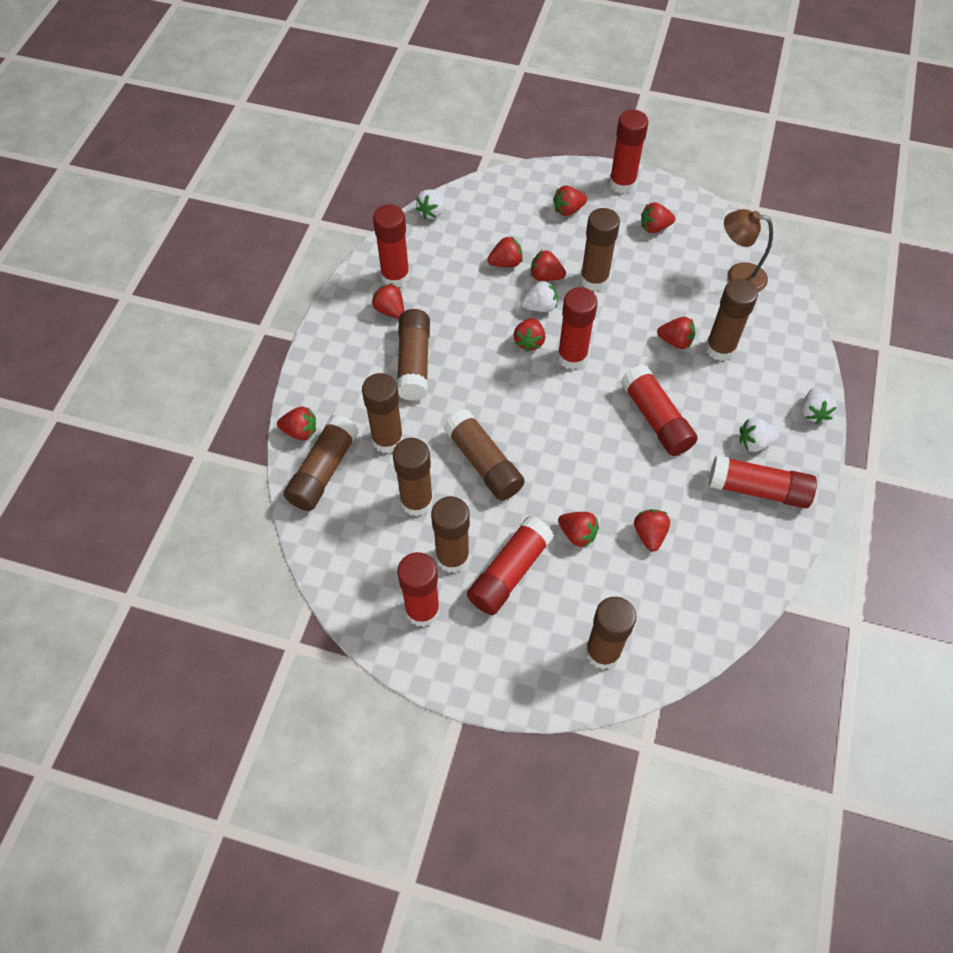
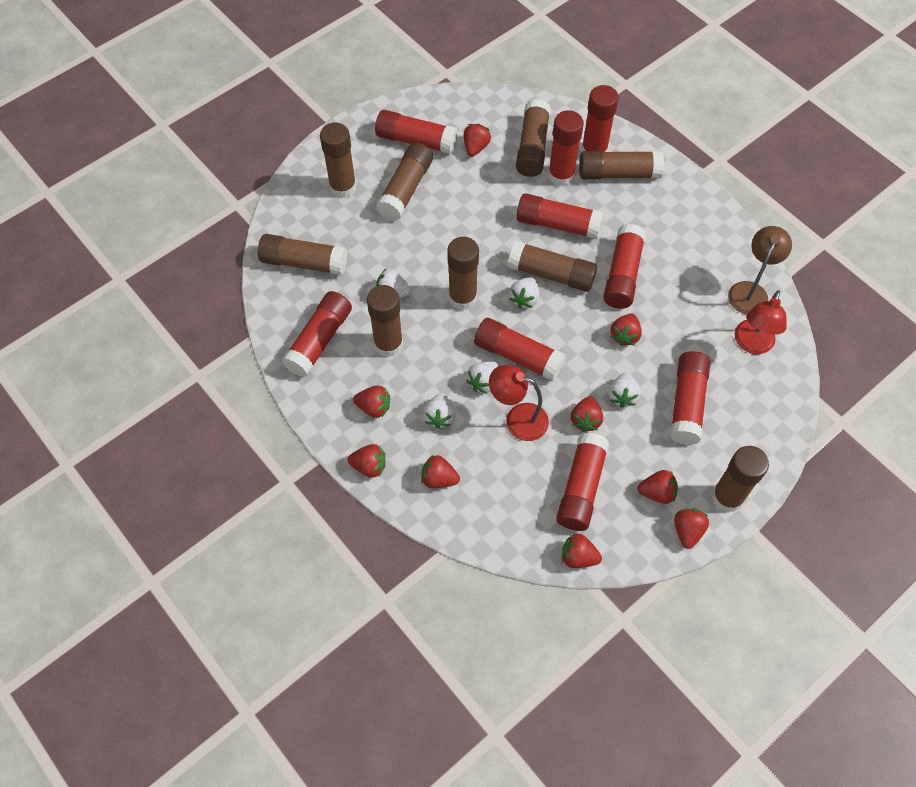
red glue stick: 7 -> 9
red lamp: 0 -> 2
red strawberry: 10 -> 9
white strawberry: 4 -> 5

